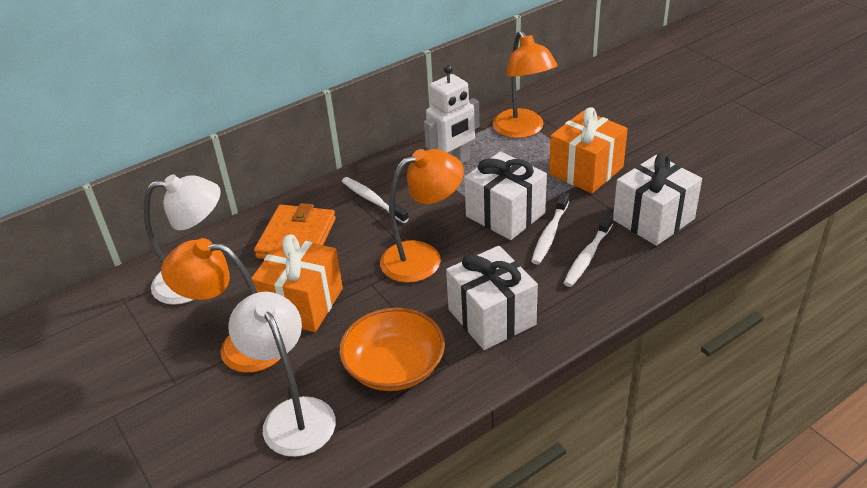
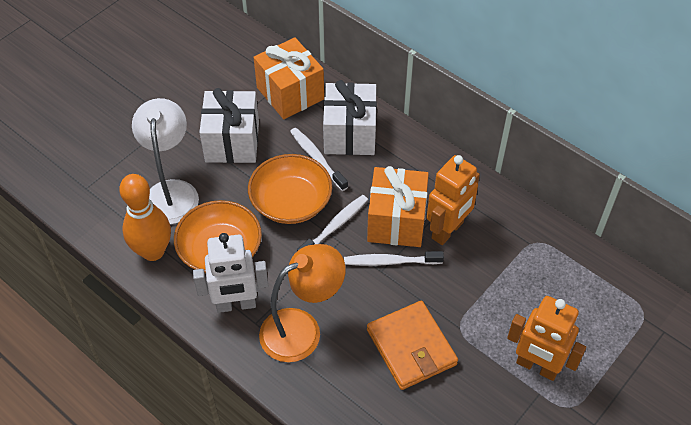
orange bowl: 1 -> 2
orange bowling pin: 0 -> 1
orange lamp: 3 -> 1
orange robot: 0 -> 2
white gift: 3 -> 2
white lamp: 2 -> 1

